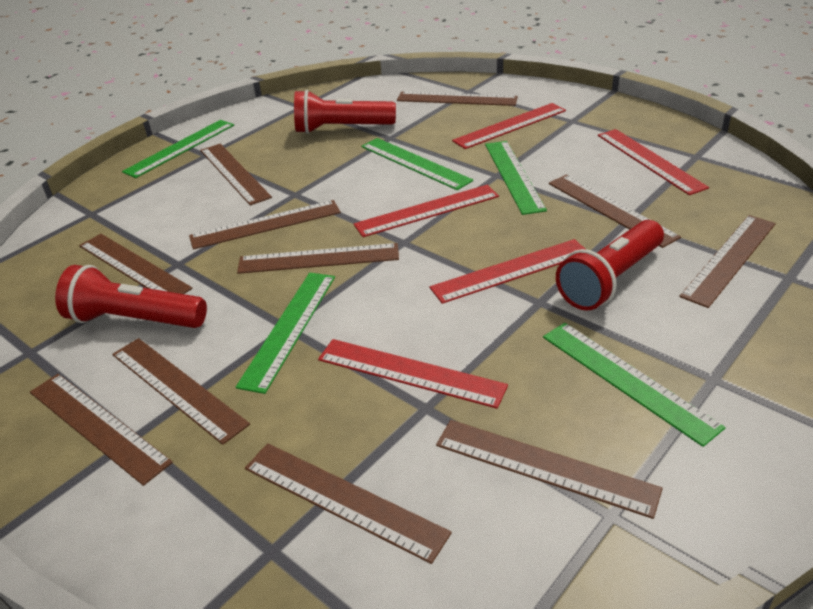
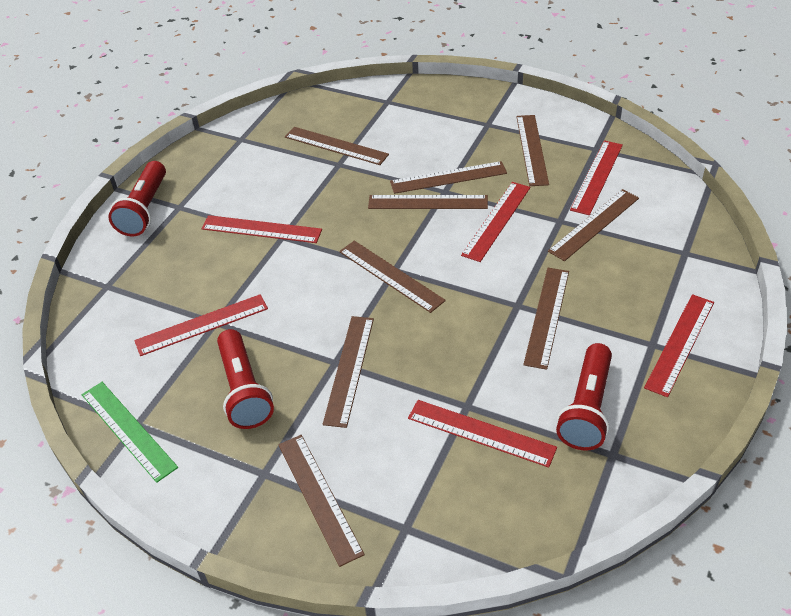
brown ruler: 11 -> 9
green ruler: 5 -> 1
red ruler: 5 -> 6

